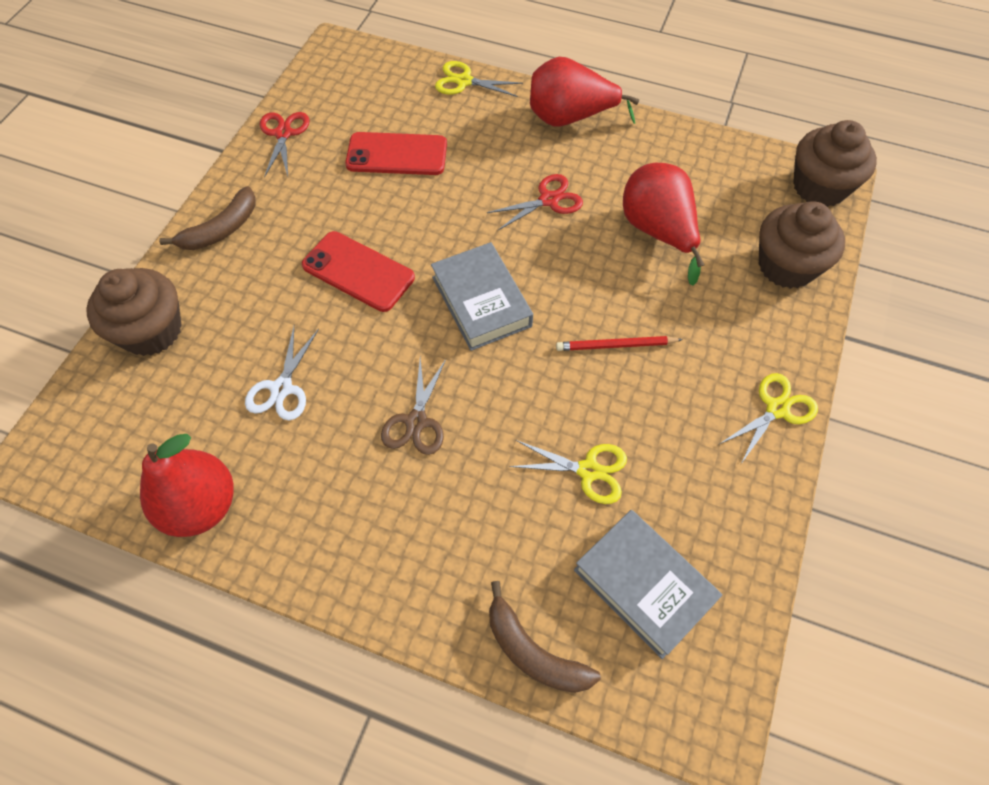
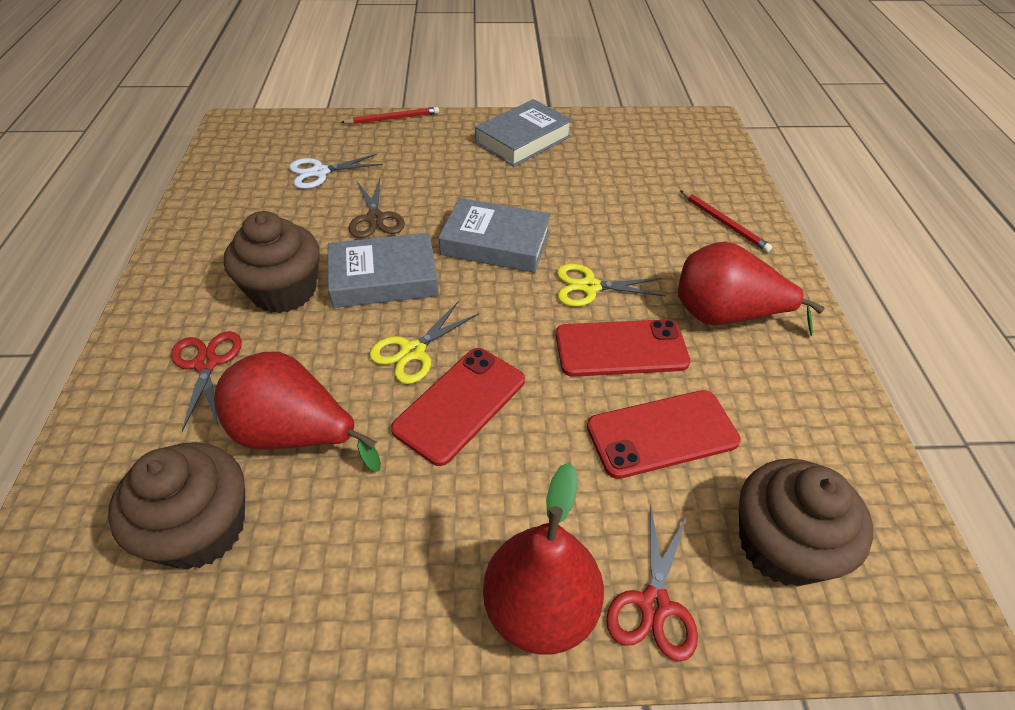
brown banana: 2 -> 0
grey book: 2 -> 3
red pencil: 1 -> 2
red phone: 2 -> 3
yellow scissors: 3 -> 2

